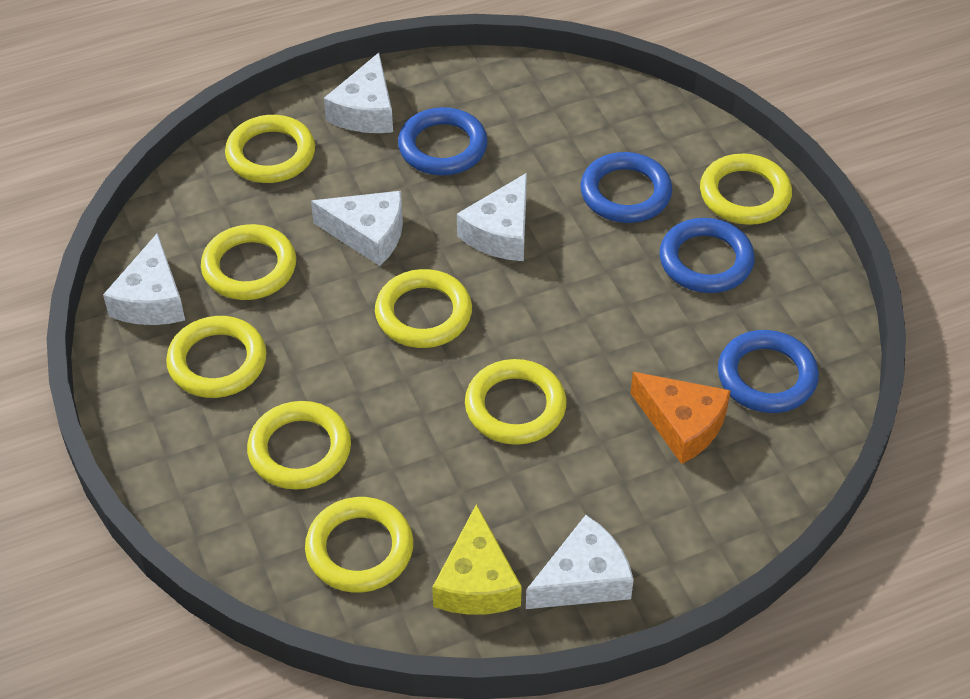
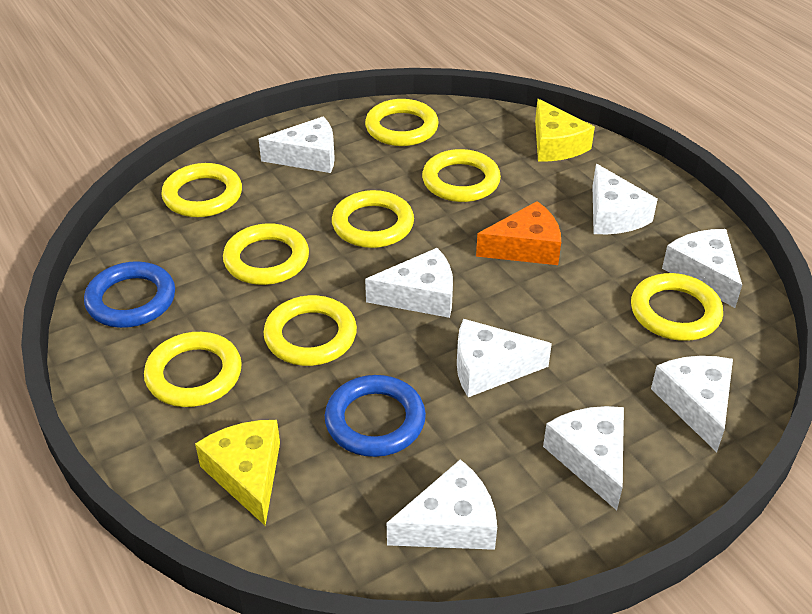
blue ring: 4 -> 2
white cheese: 5 -> 8
yellow cheese: 1 -> 2

